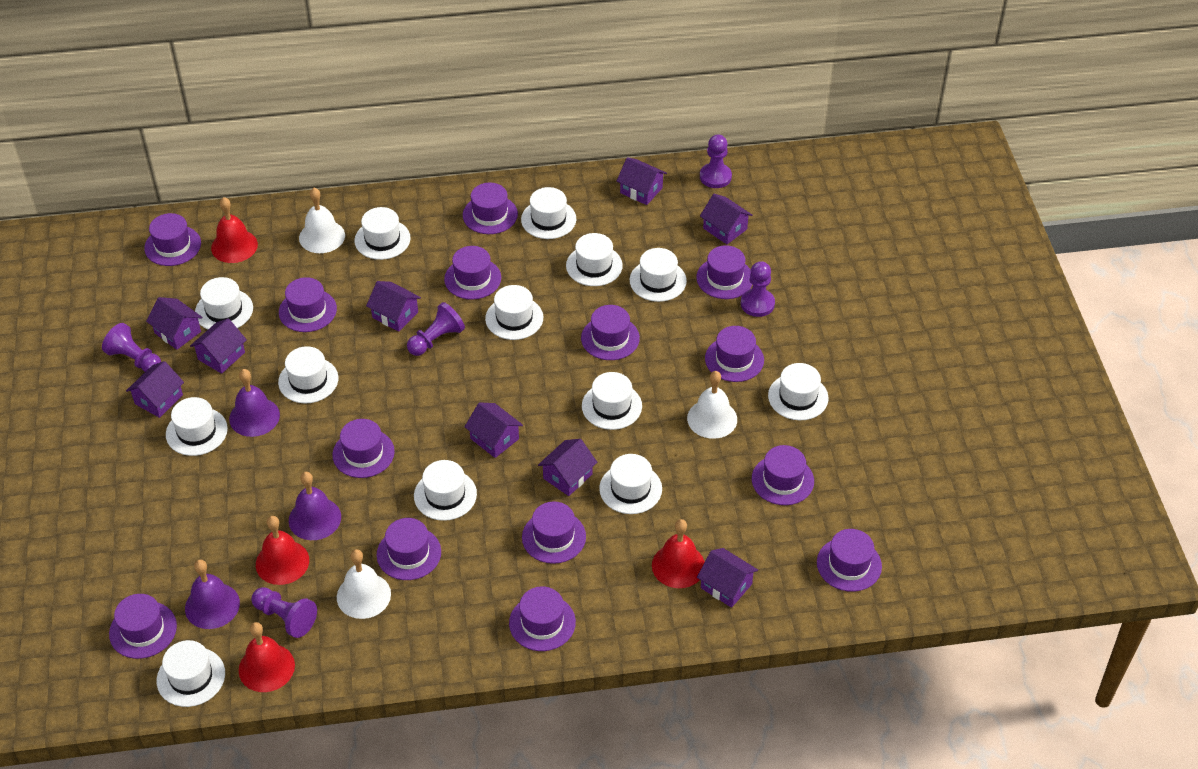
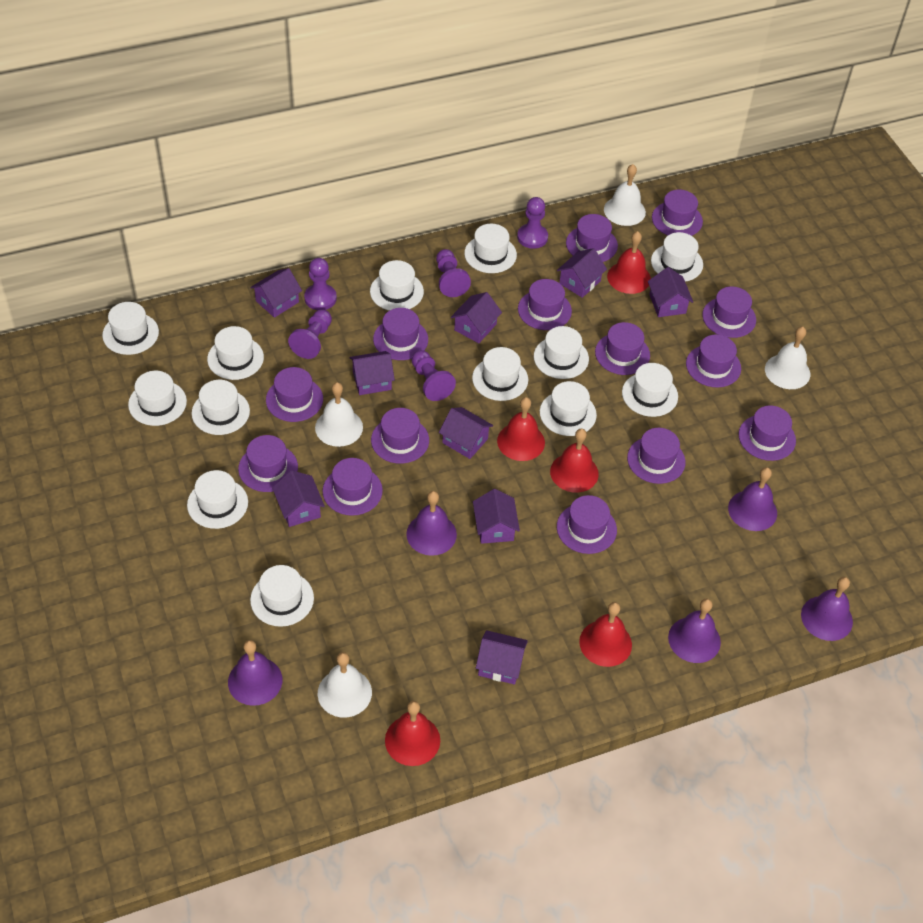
purple bell: 3 -> 5
red bell: 4 -> 5
white bell: 3 -> 4

